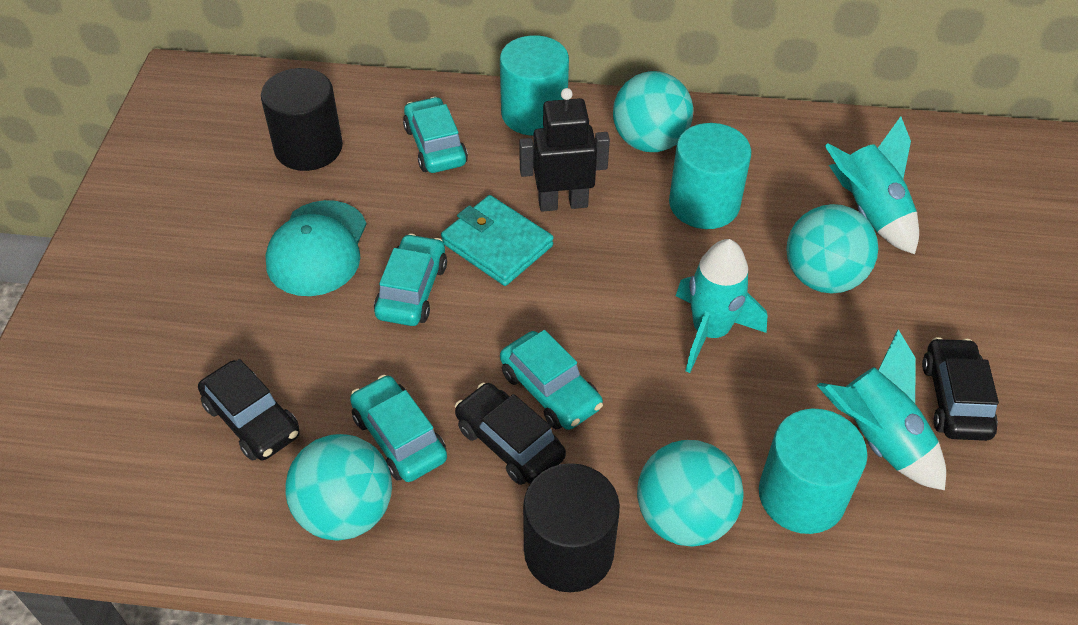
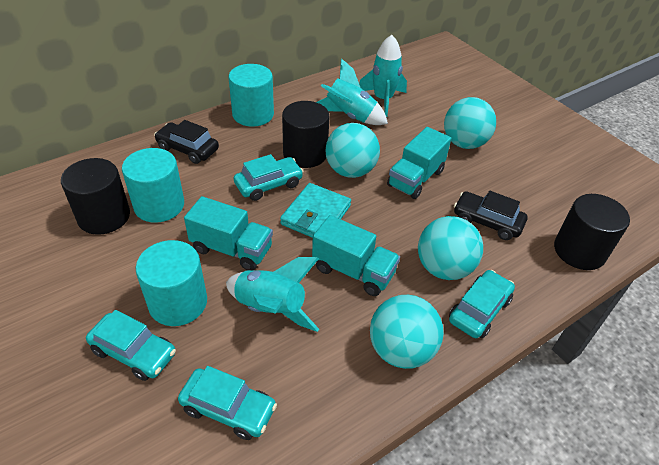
black car: 3 -> 2
black cylinder: 2 -> 3
black robot: 1 -> 0
turquoise cap: 1 -> 0
turquoise truck: 0 -> 3

